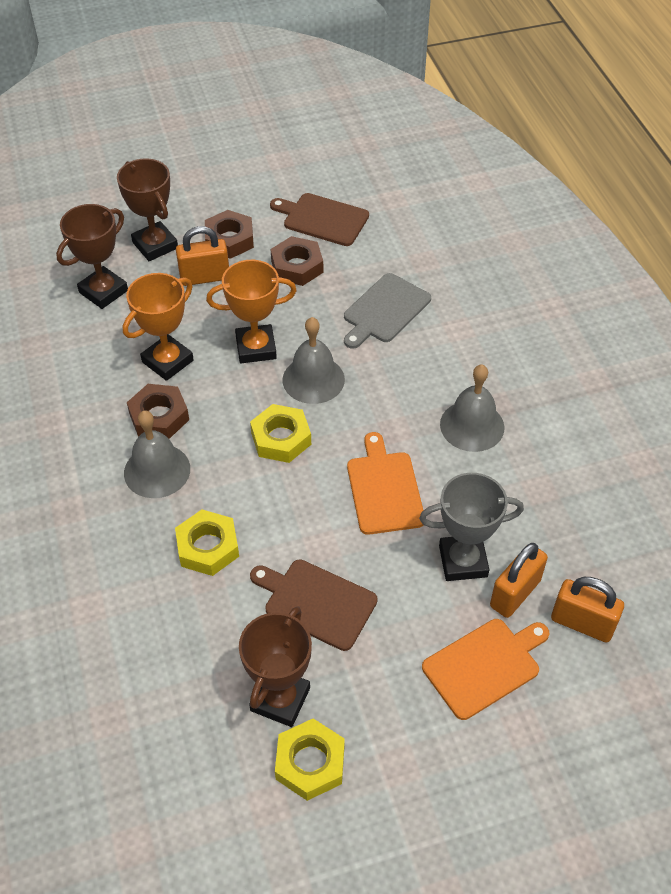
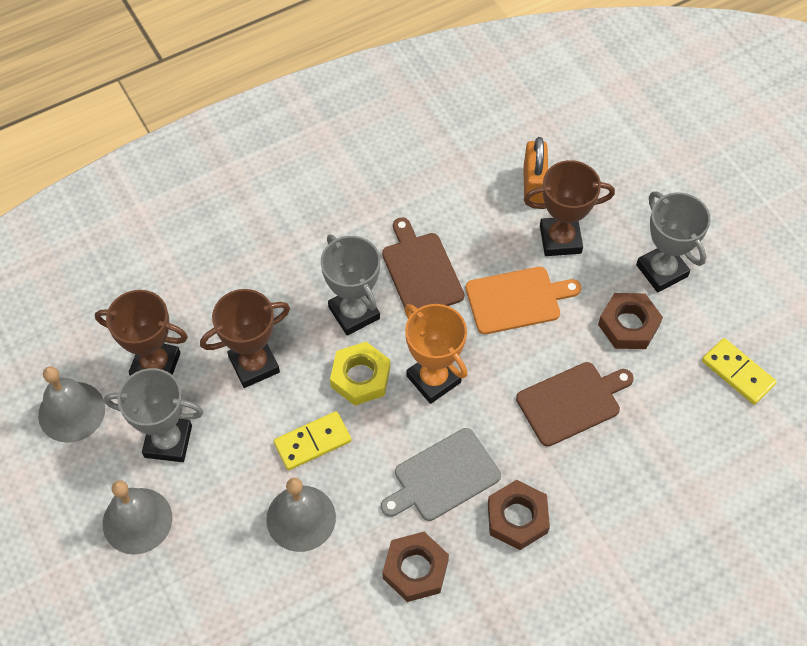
grey trophy: 1 -> 3
orange cutting board: 2 -> 1
orange padlock: 3 -> 1
orange trophy: 2 -> 1
yellow domino: 0 -> 2
yellow nut: 3 -> 1

